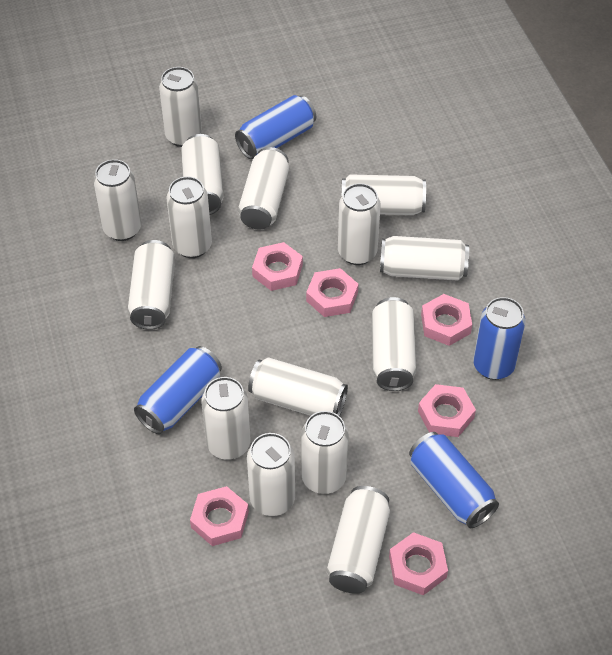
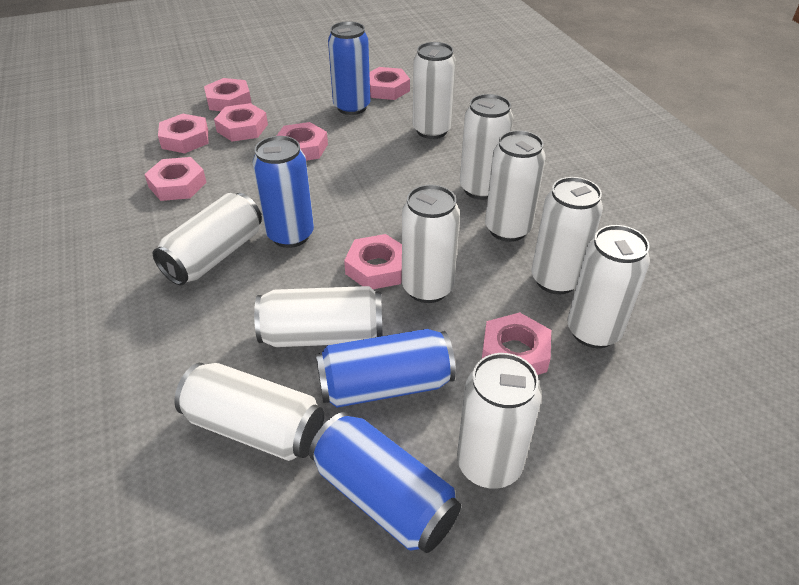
pink nut: 6 -> 8
white can: 15 -> 10

